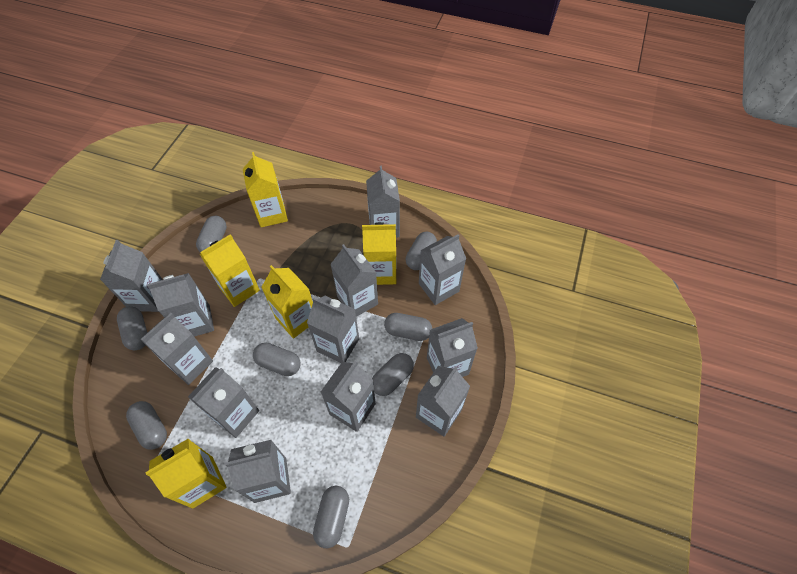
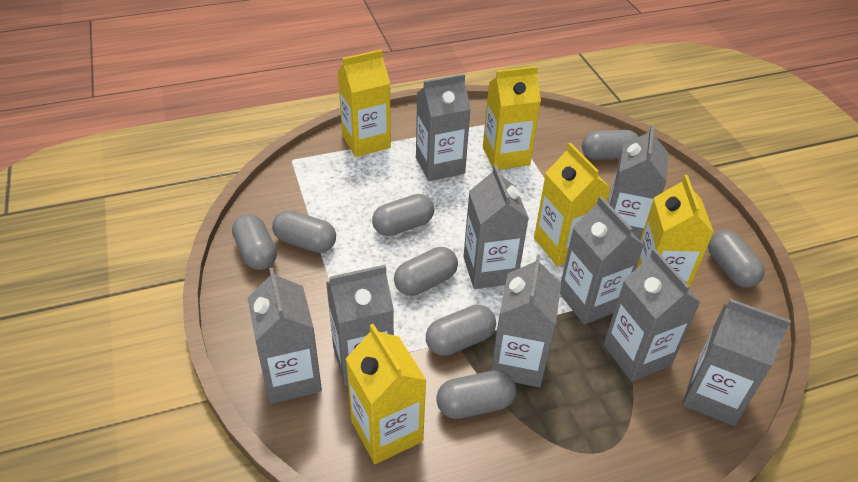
grey carton: 12 -> 9

